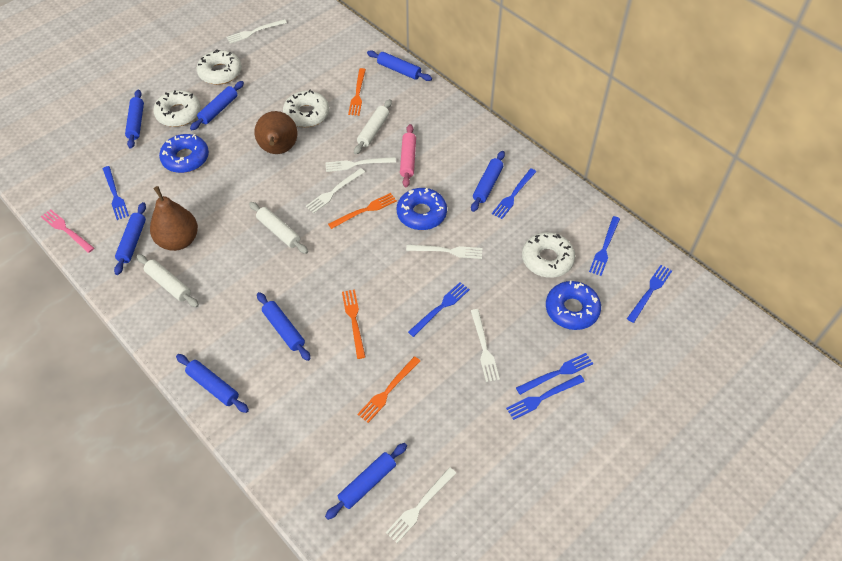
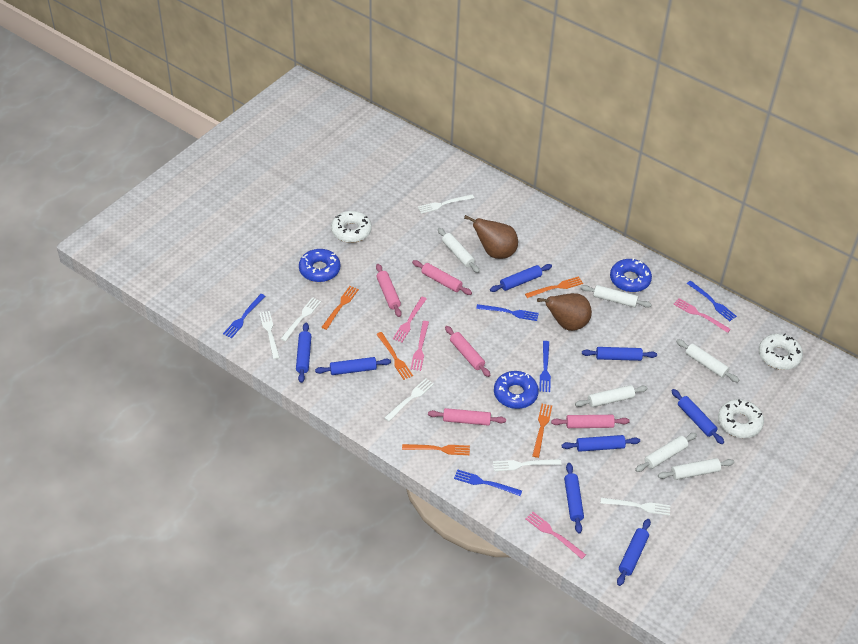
blue fork: 7 -> 5
orange fork: 4 -> 5
pink fork: 1 -> 4
pink rolling pin: 1 -> 5
white donut: 4 -> 3
white rolling pin: 3 -> 6

